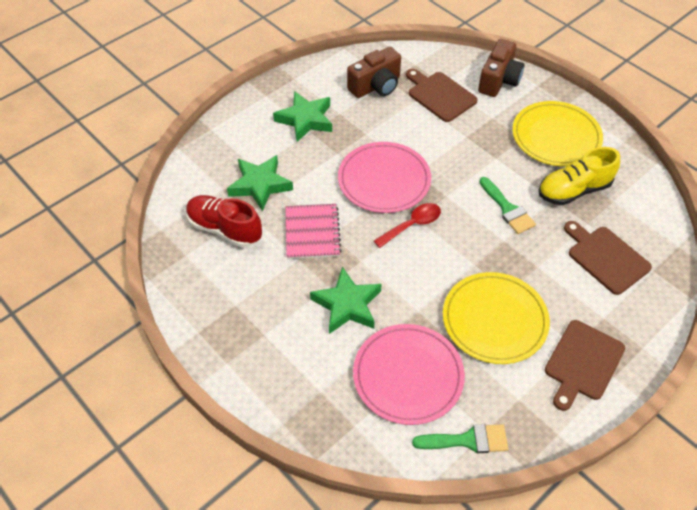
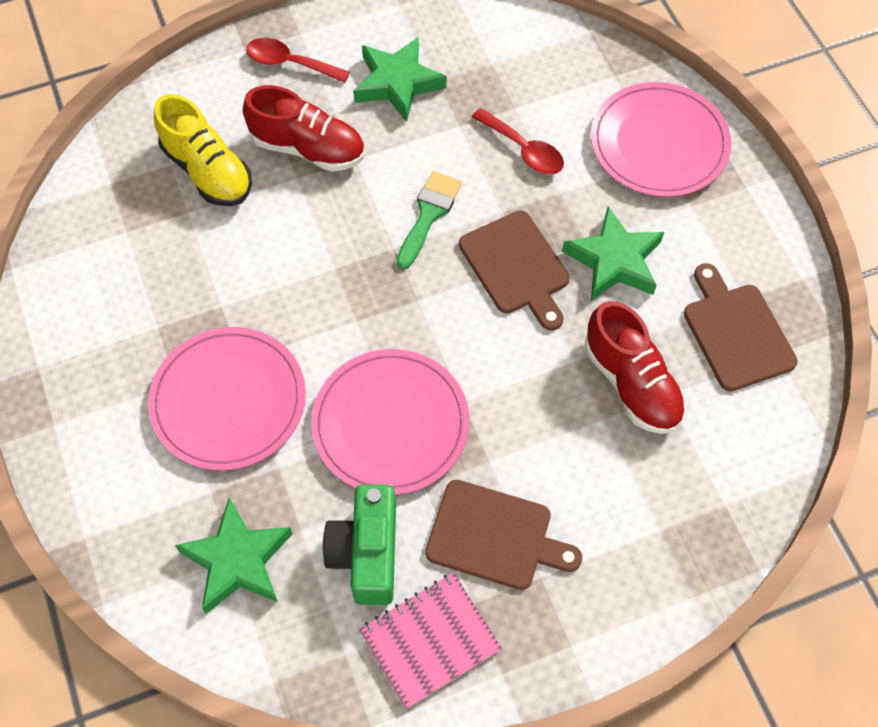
brown camera: 2 -> 0
green brush: 2 -> 1
green camera: 0 -> 1
pink plate: 2 -> 3
red shoe: 1 -> 2
red spoon: 1 -> 2
yellow plate: 2 -> 0

